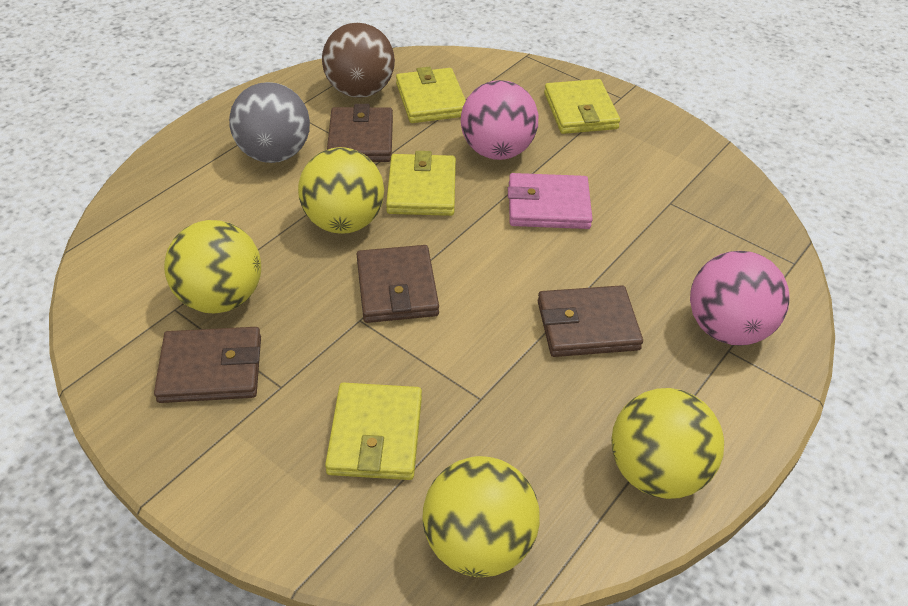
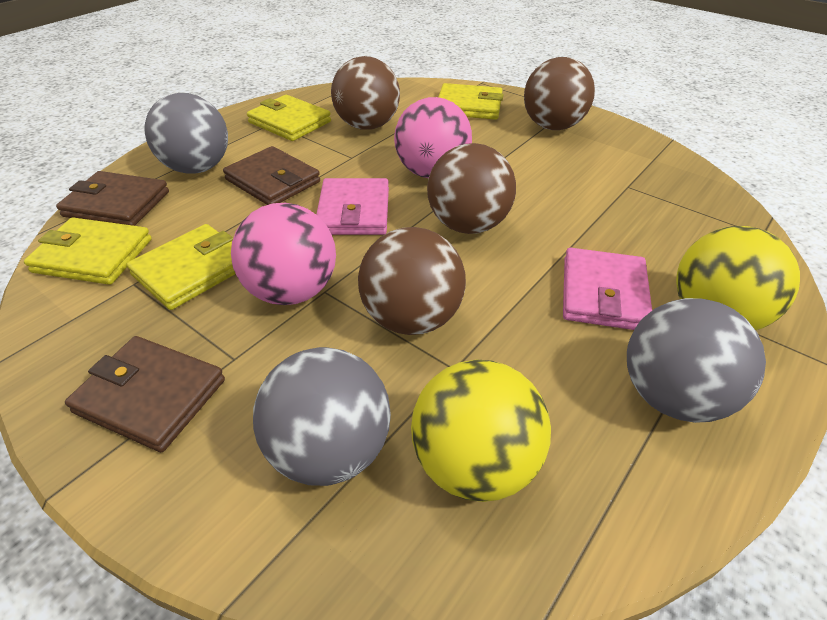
brown ball: 1 -> 4
brown wallet: 4 -> 3
grey ball: 1 -> 3
pink wallet: 1 -> 2
yellow ball: 4 -> 2

